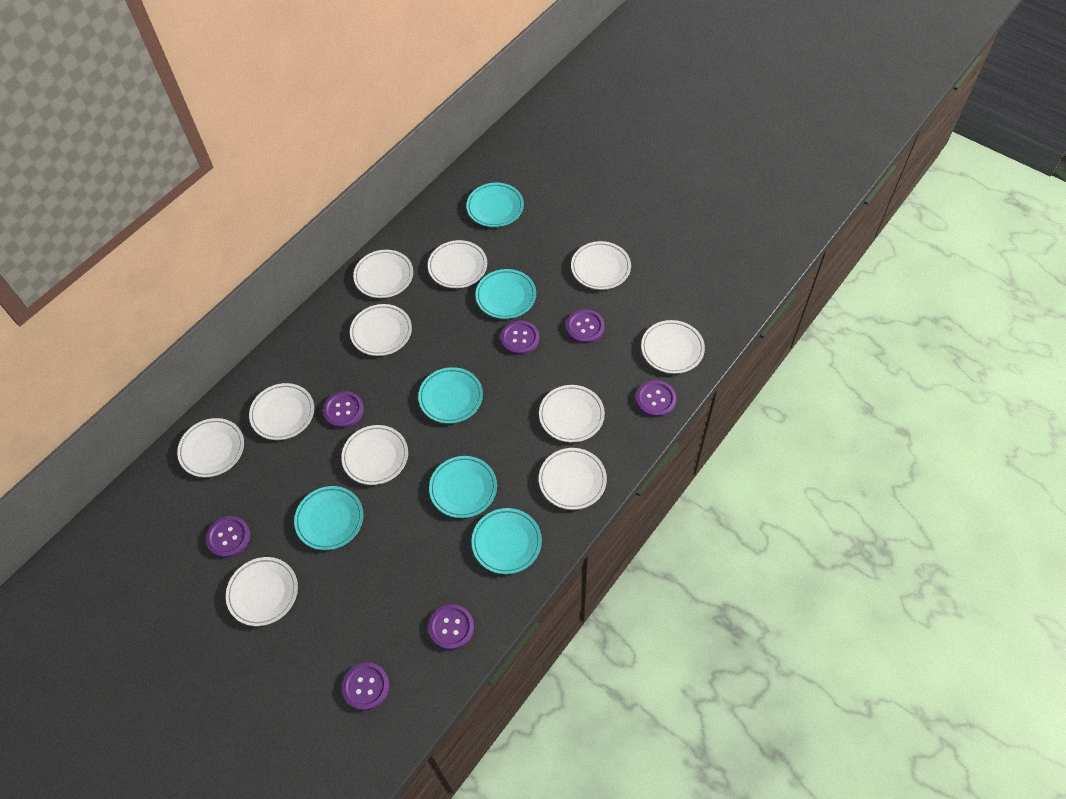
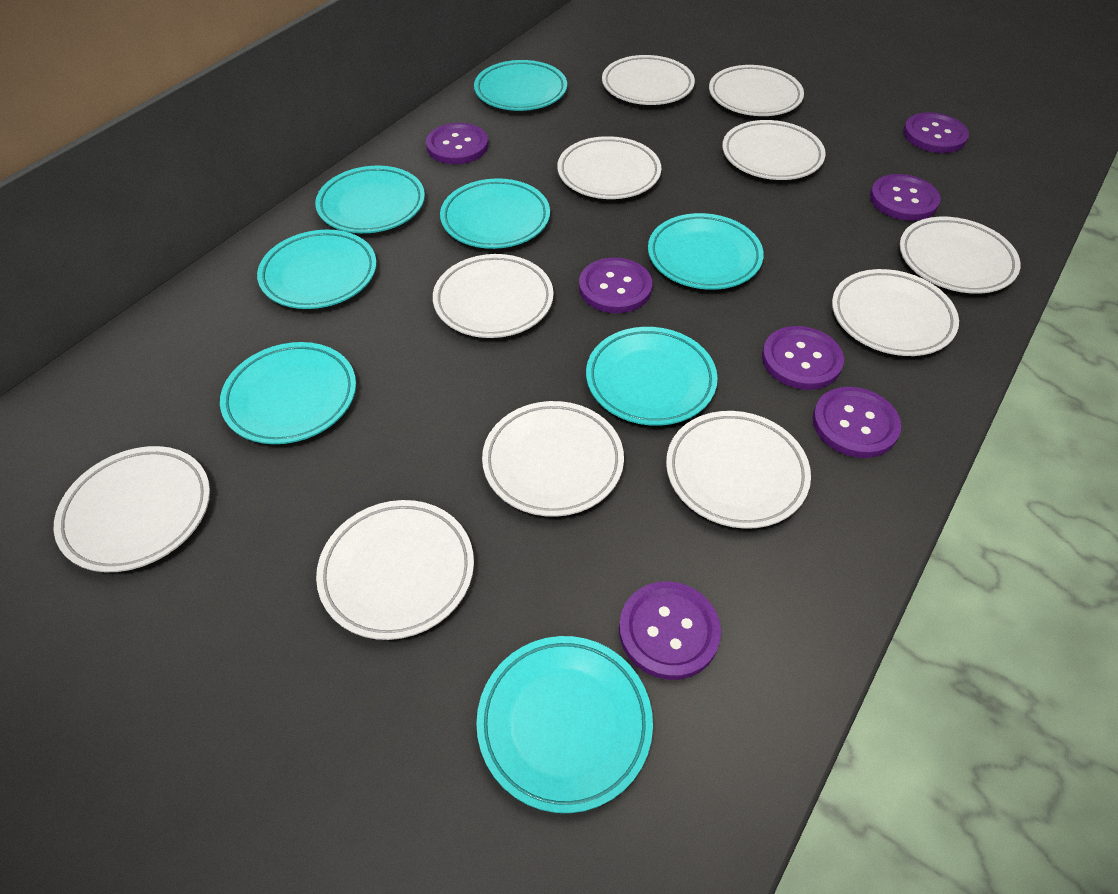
turquoise plate: 6 -> 8

